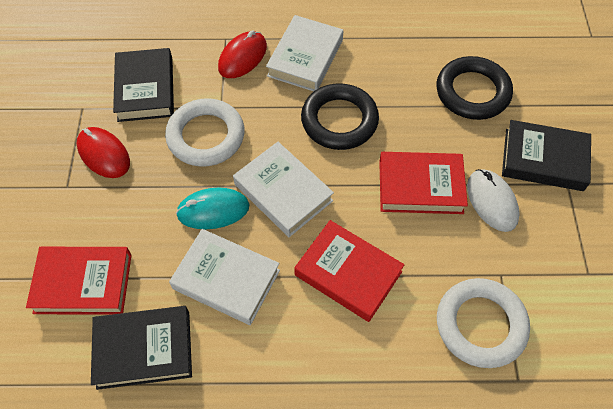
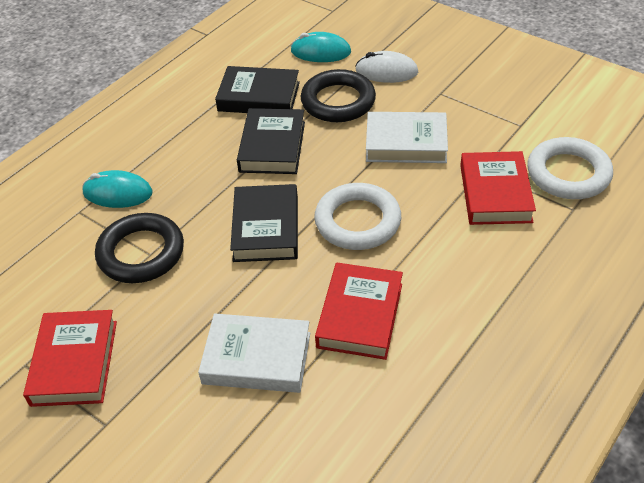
red mouse: 2 -> 0
turquoise mouse: 1 -> 2
white book: 3 -> 2

